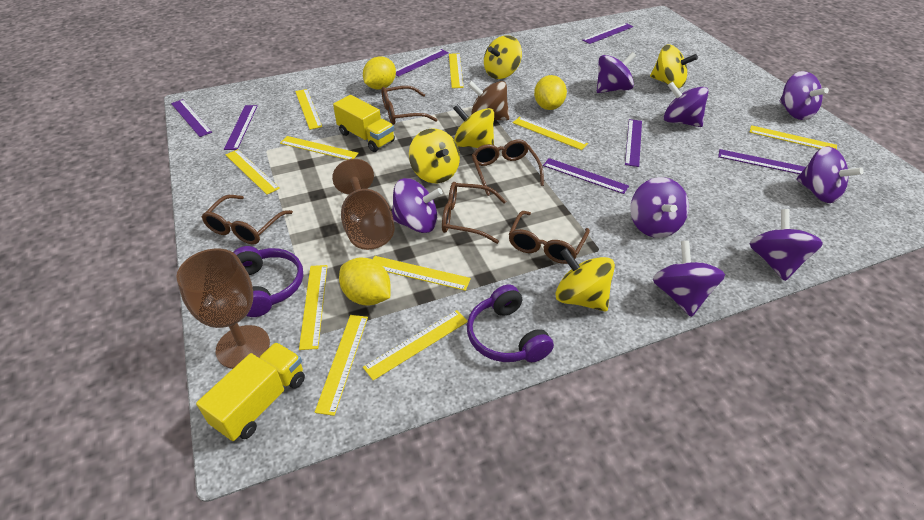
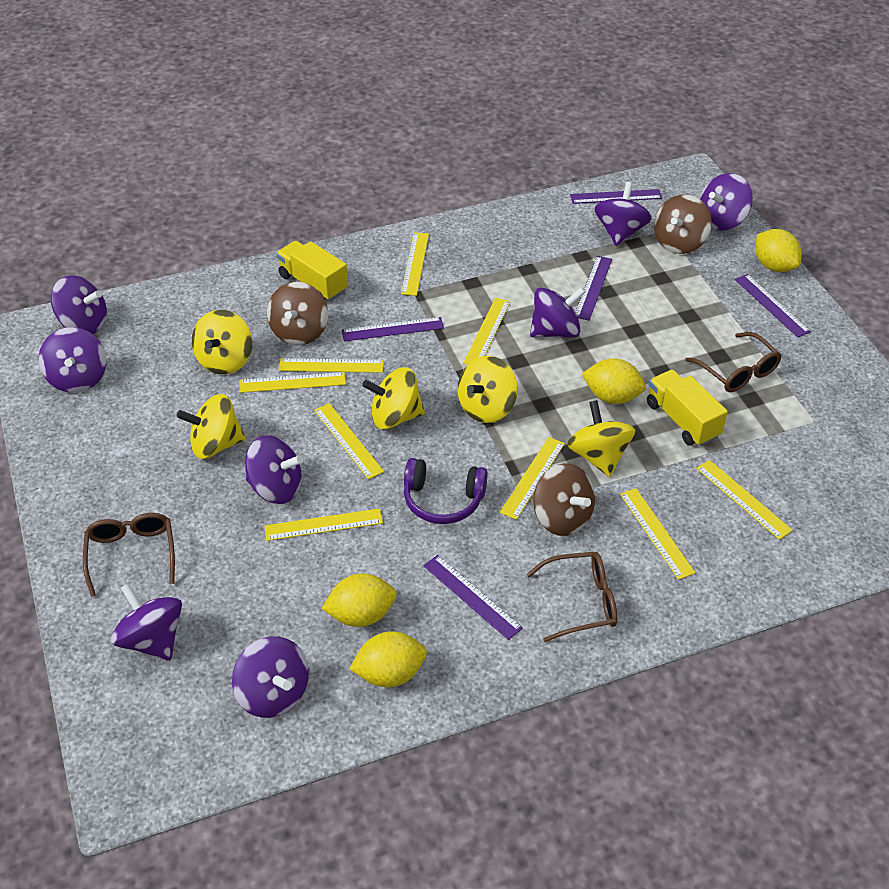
brown glasses: 5 -> 3
brown goblet: 2 -> 0
brown spinning top: 1 -> 3
purple headphones: 2 -> 1
purple ruler: 7 -> 5
yellow lemon: 3 -> 4
yellow ruler: 10 -> 9

